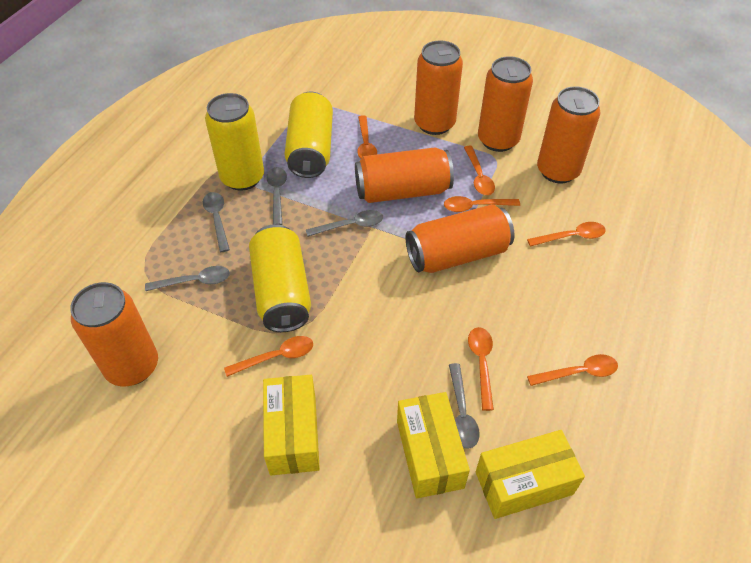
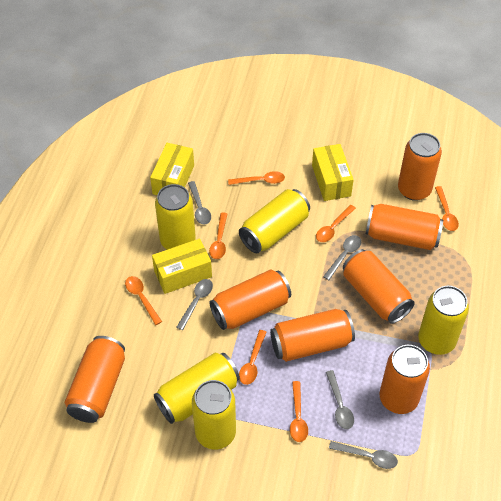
orange can: 6 -> 7
yellow can: 3 -> 5

